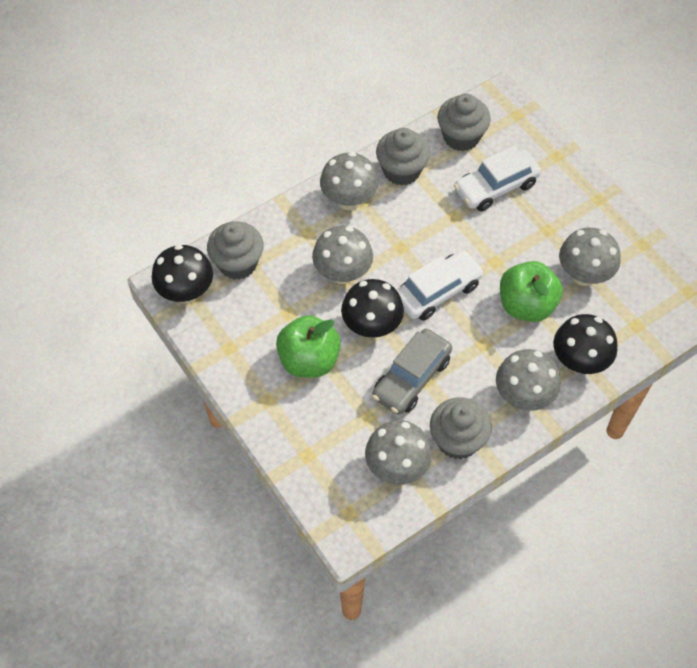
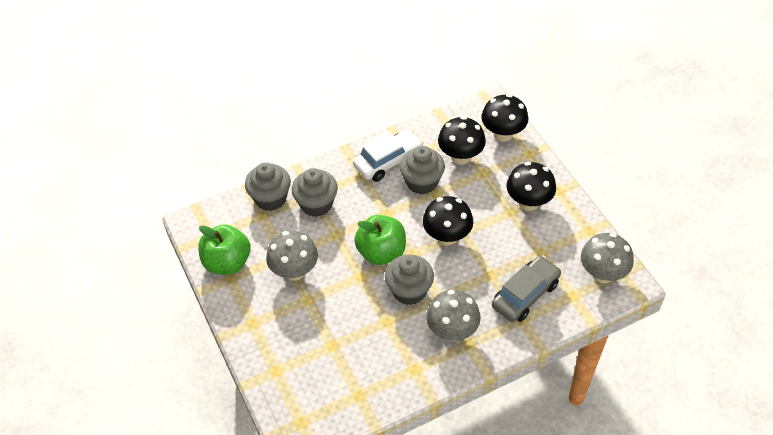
black mushroom: 3 -> 4
grey mushroom: 5 -> 3
white car: 2 -> 1

